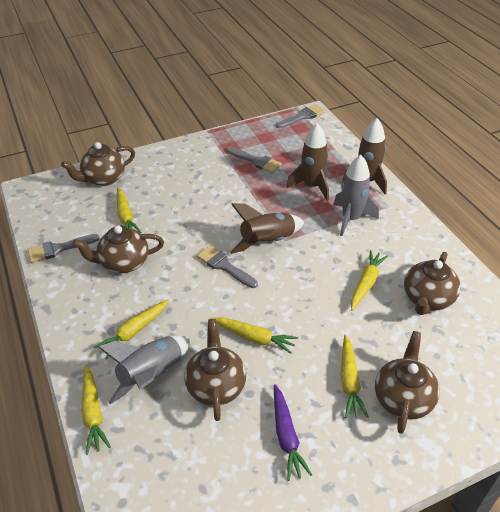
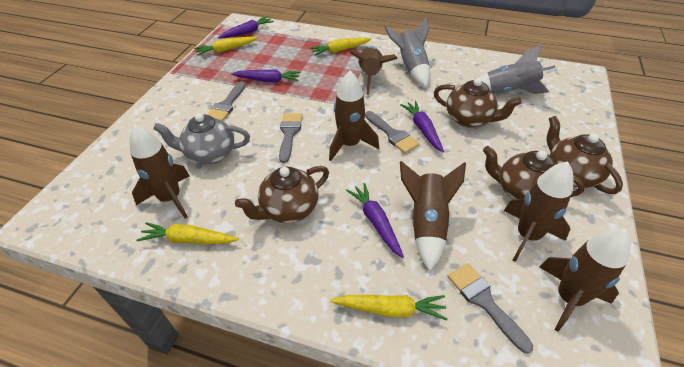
brown rocket: 3 -> 6
brown teapot: 5 -> 4
grey teapot: 0 -> 1
purple carrot: 1 -> 4
yellow carrot: 6 -> 4

